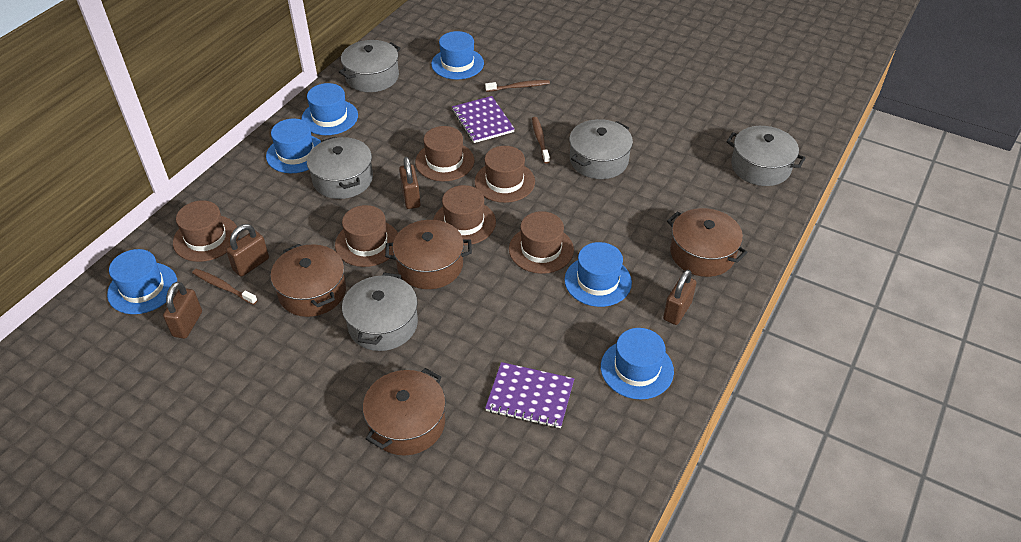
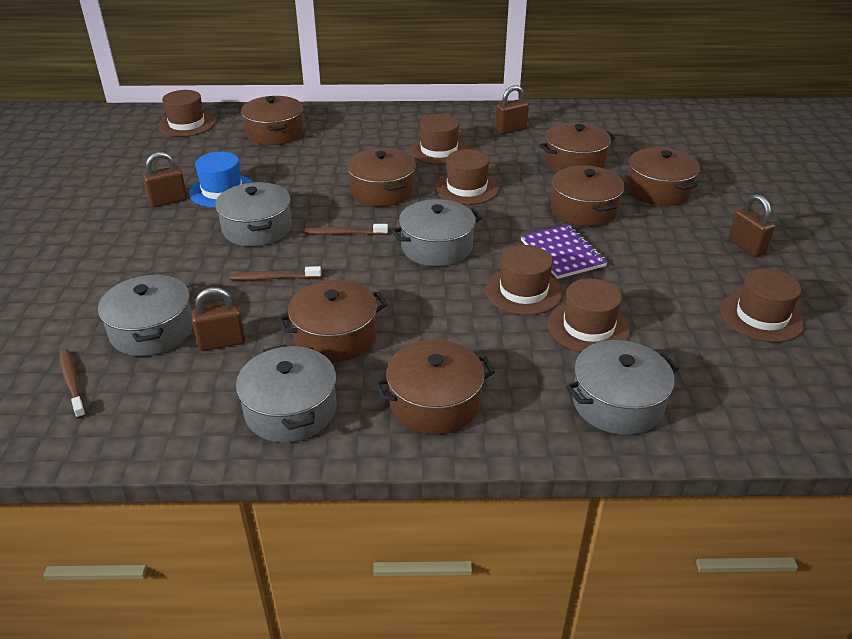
blue hat: 6 -> 1
brown pot: 4 -> 7
purple notebook: 2 -> 1

